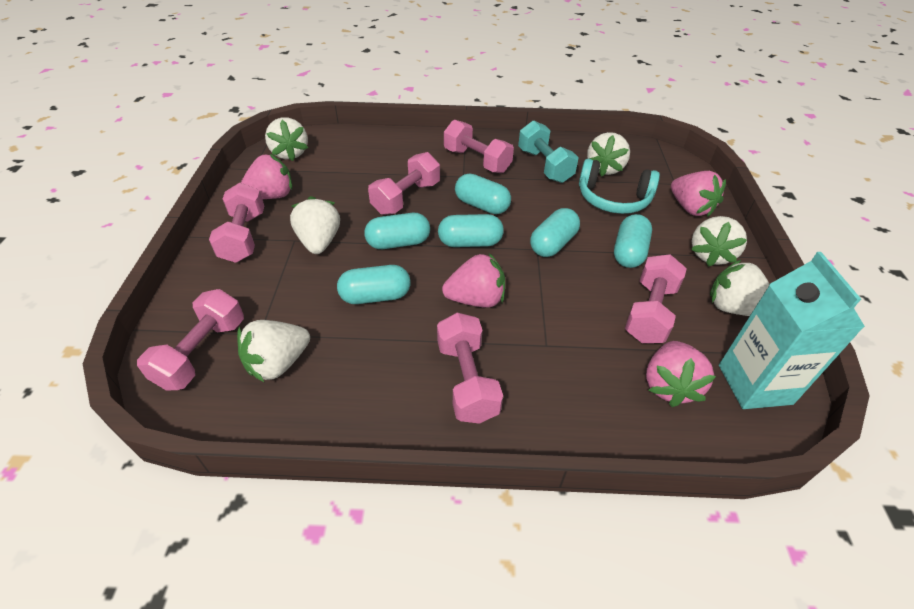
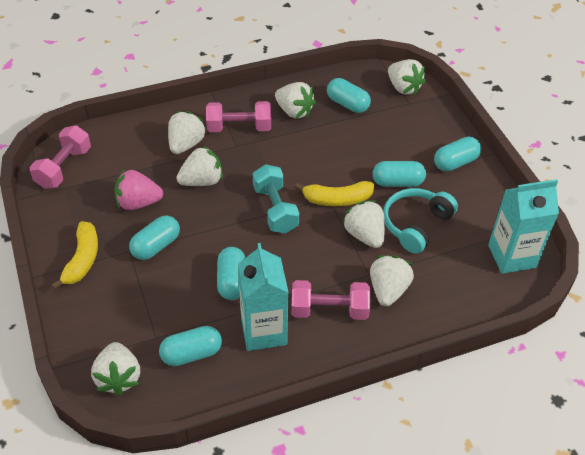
pink dumbbell: 6 -> 3
pink strawberry: 4 -> 1
turquoise carton: 1 -> 2
white strawberry: 6 -> 7
yellow banana: 0 -> 2

